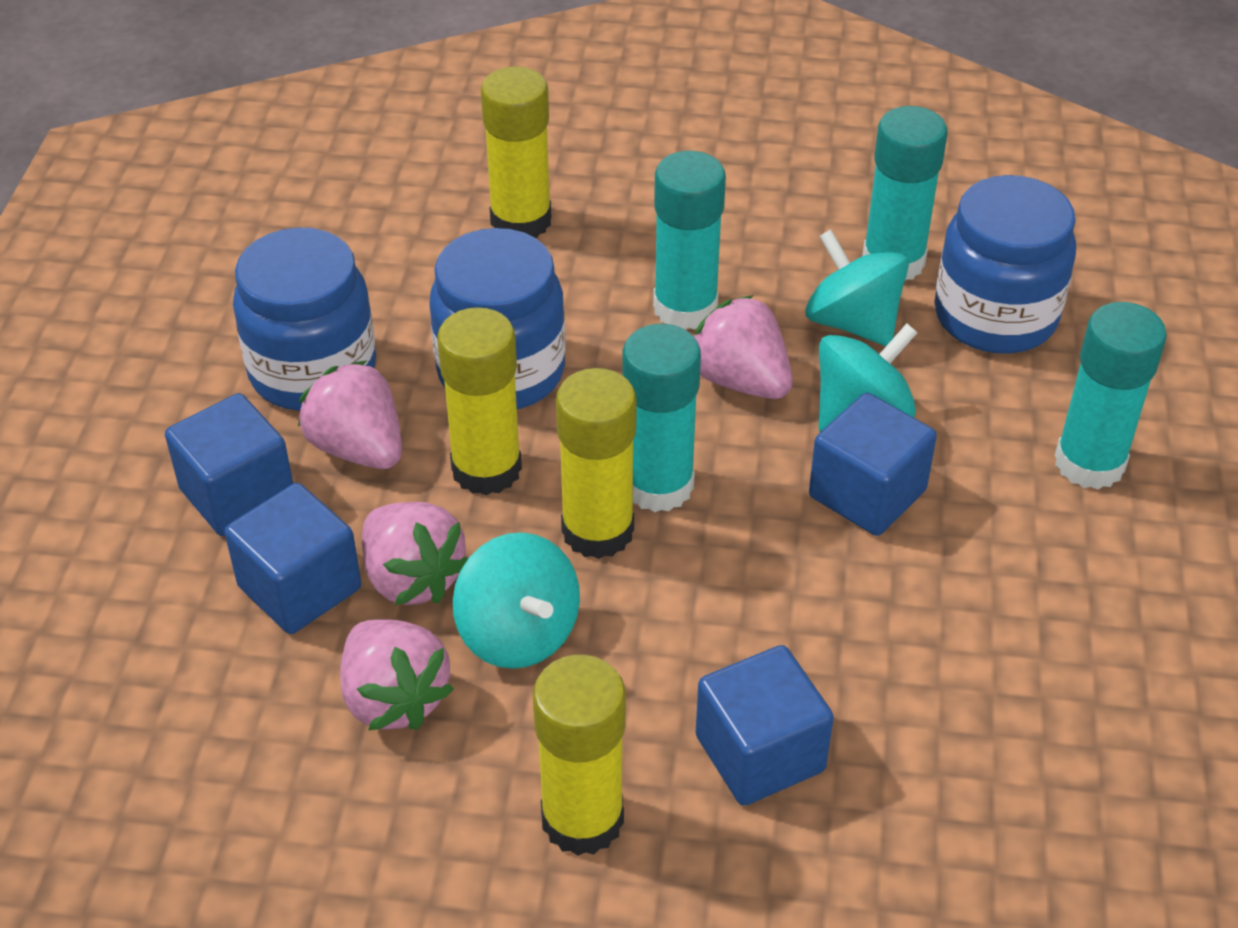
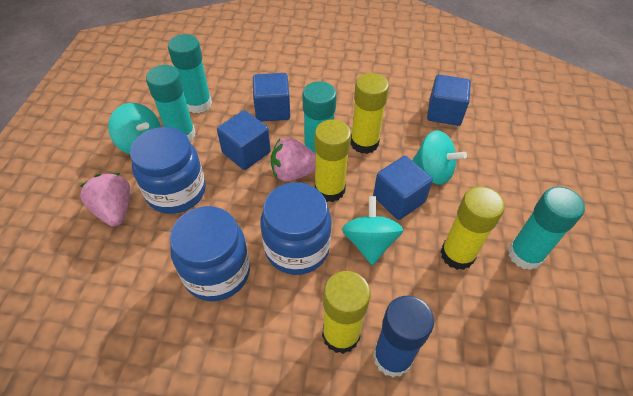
blue glue stick: 0 -> 1
pink strawberry: 4 -> 2

